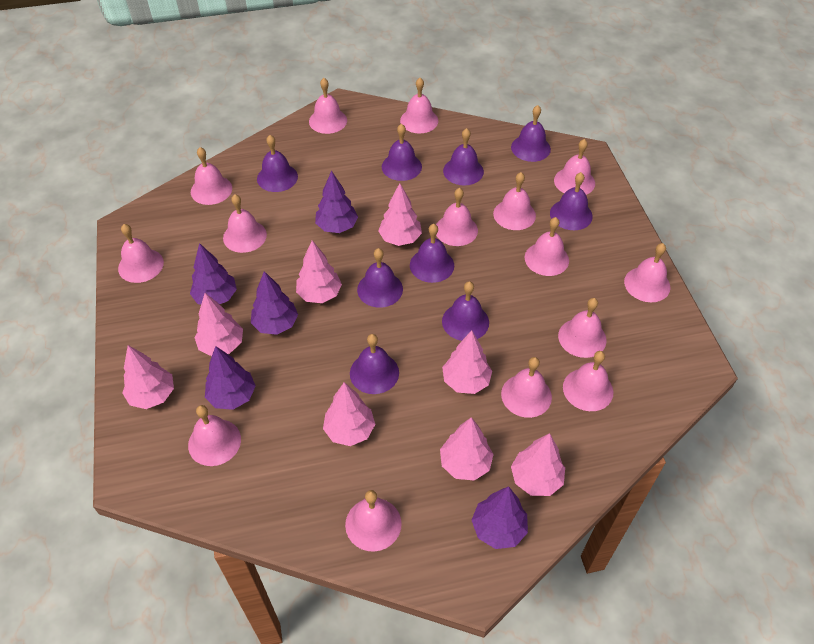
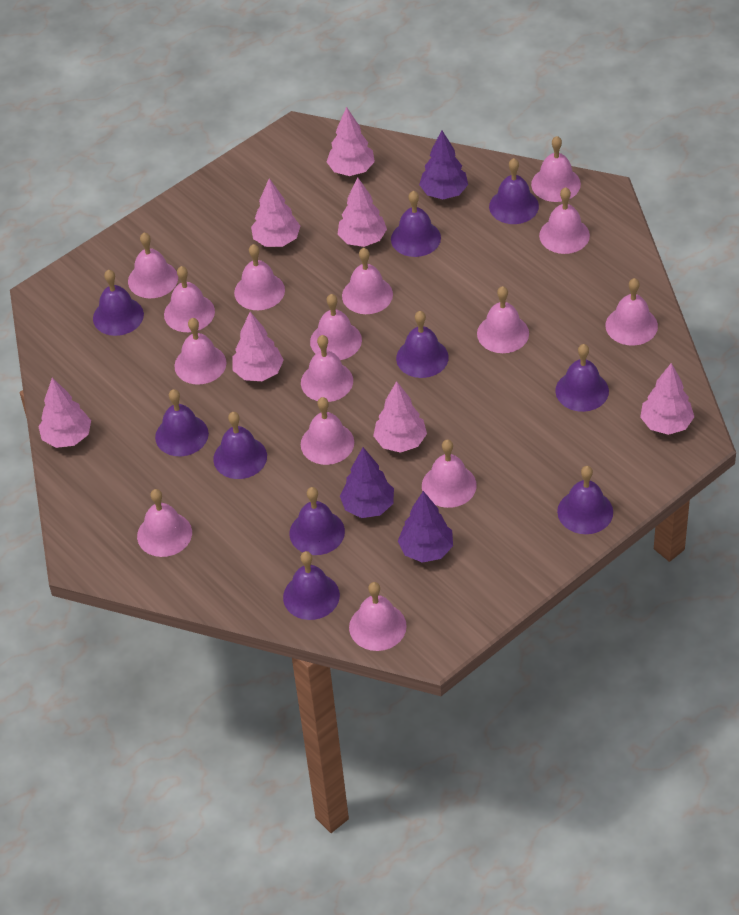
pink tree: 8 -> 7
purple bell: 9 -> 10
purple tree: 5 -> 3

